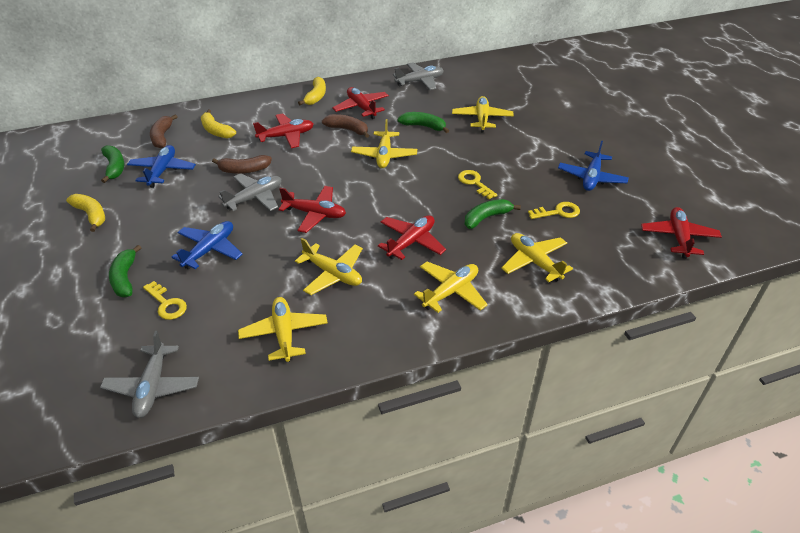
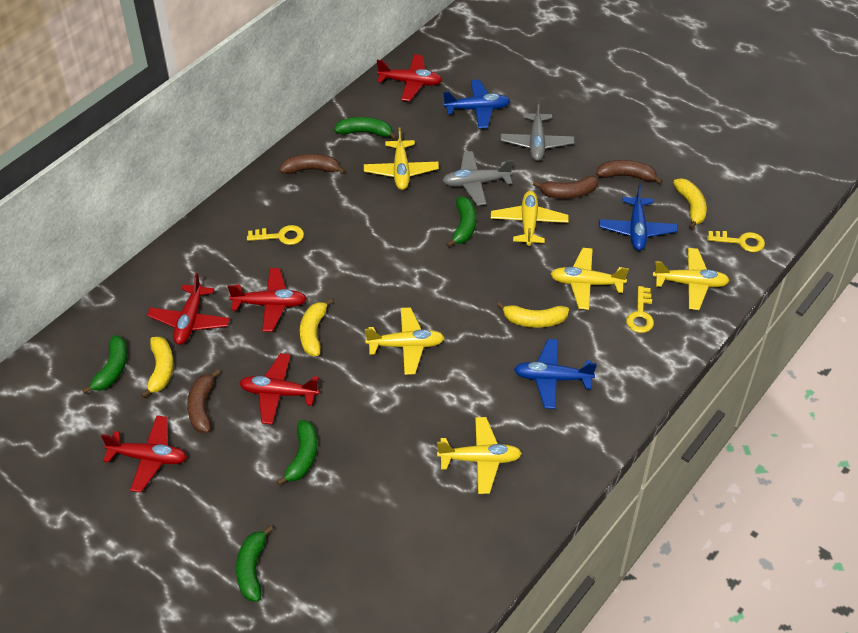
brown banana: 3 -> 4
green banana: 4 -> 5
grey plane: 3 -> 2
yellow banana: 3 -> 4

